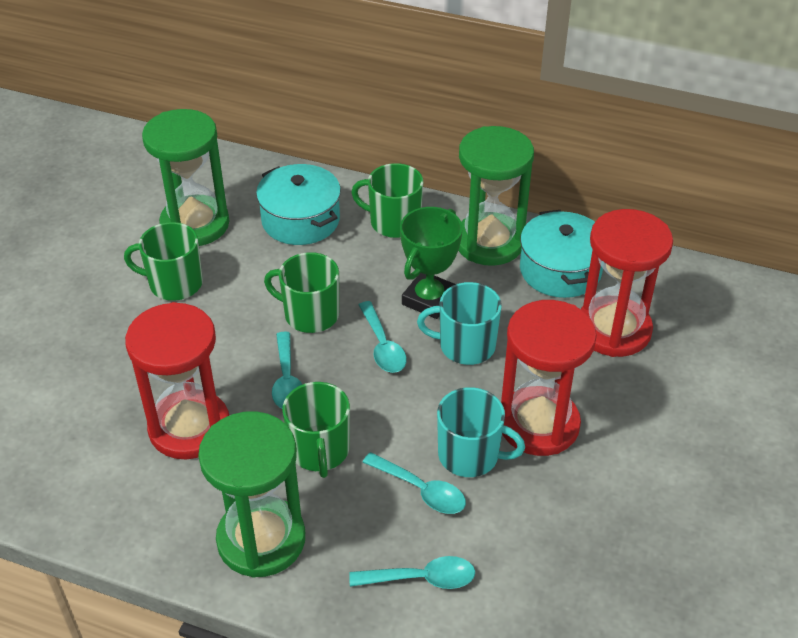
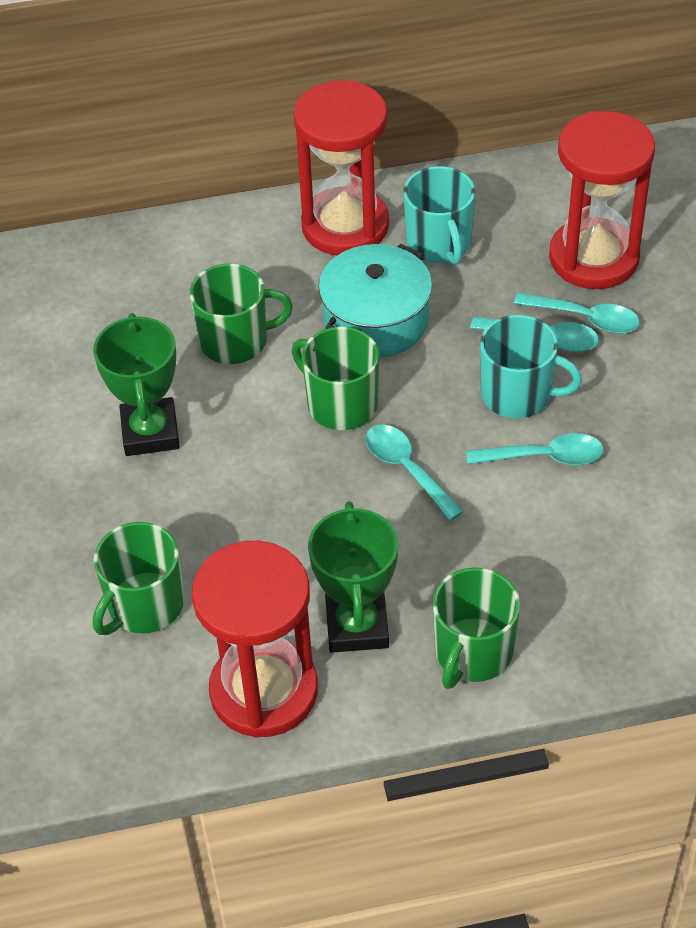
green hourglass: 3 -> 0
green trophy: 1 -> 2
turquoise pot: 2 -> 1

